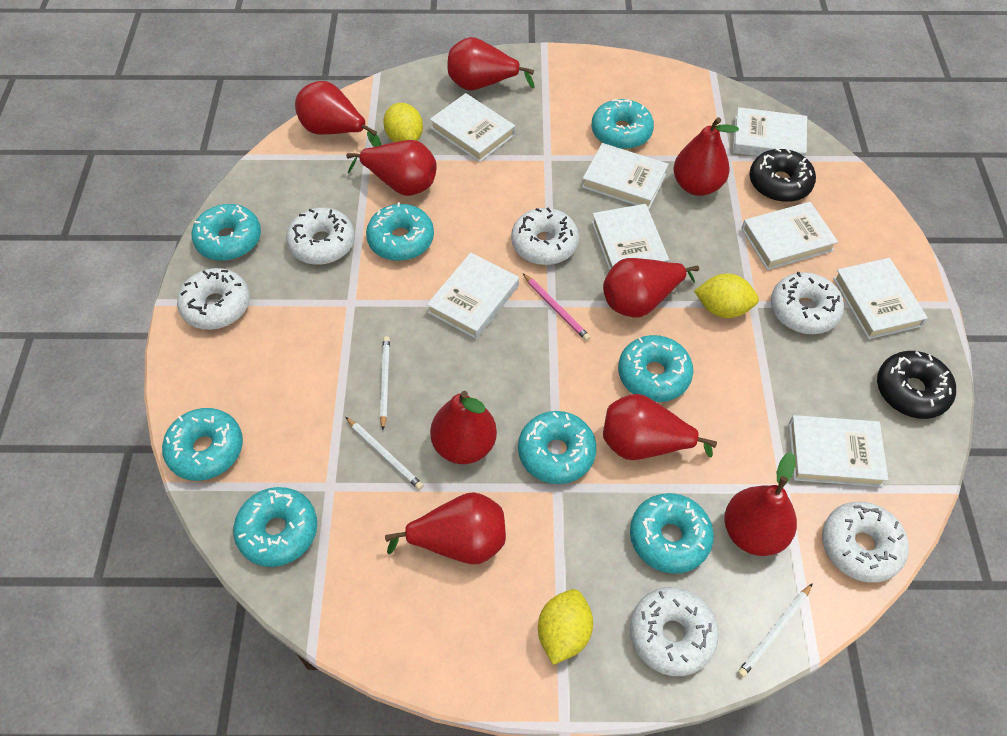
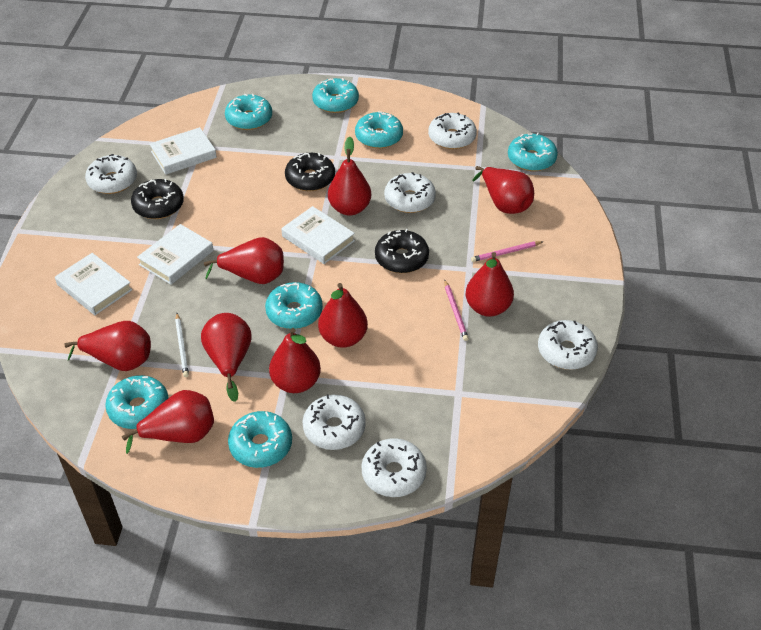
black donut: 2 -> 3
pink pencil: 1 -> 2
turquoise donut: 8 -> 7
white book: 8 -> 4
white pencil: 3 -> 1
yellow lemon: 3 -> 0

